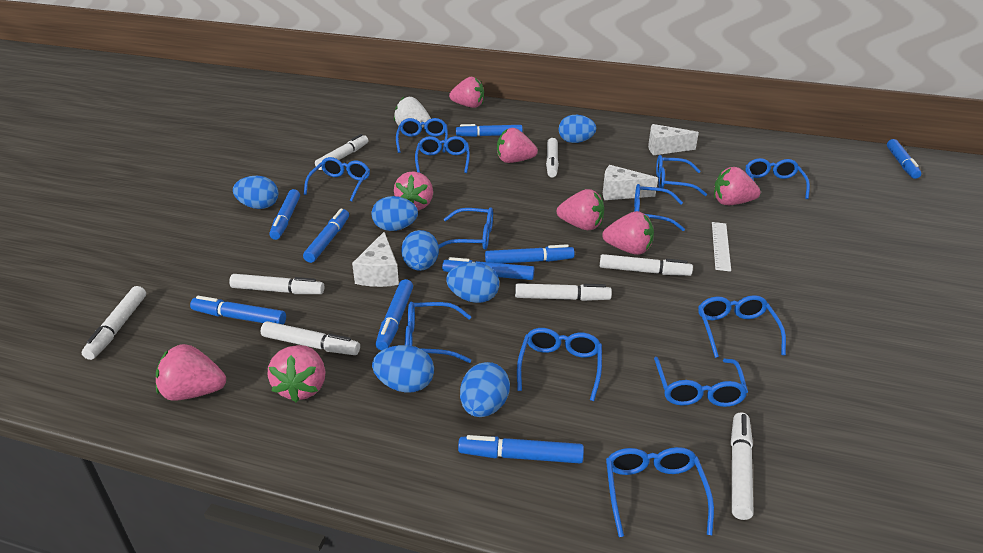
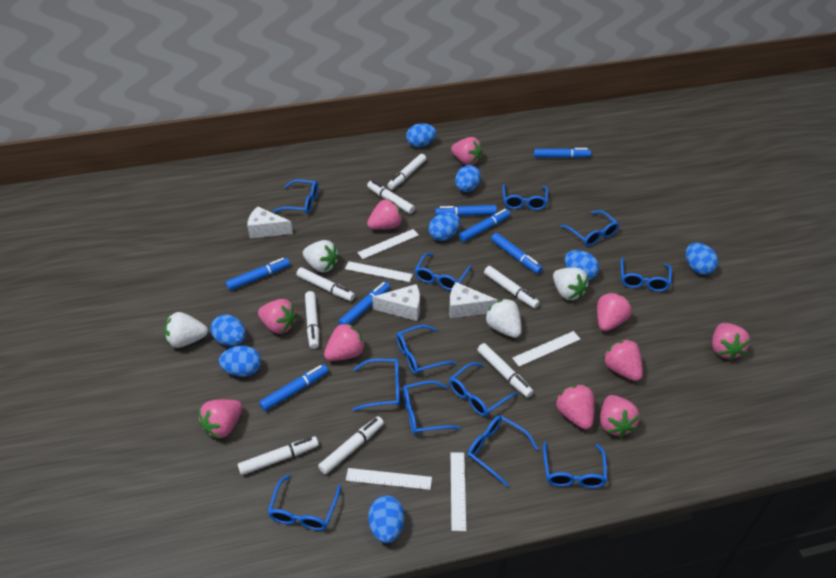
blue egg: 7 -> 8
blue marker: 9 -> 7
pink strawberry: 8 -> 10
white ruler: 1 -> 5
white strawberry: 1 -> 4

